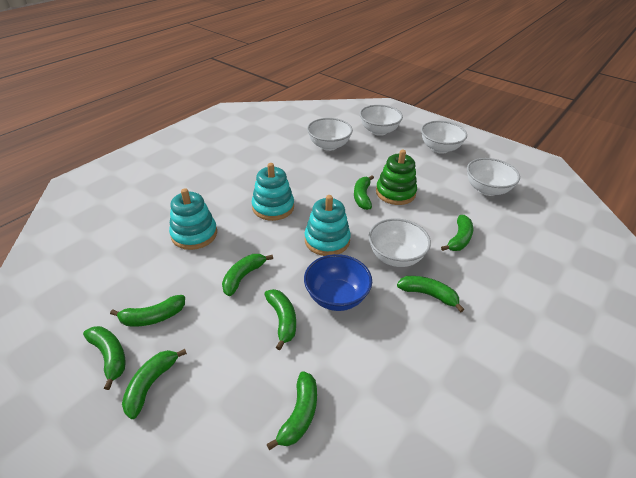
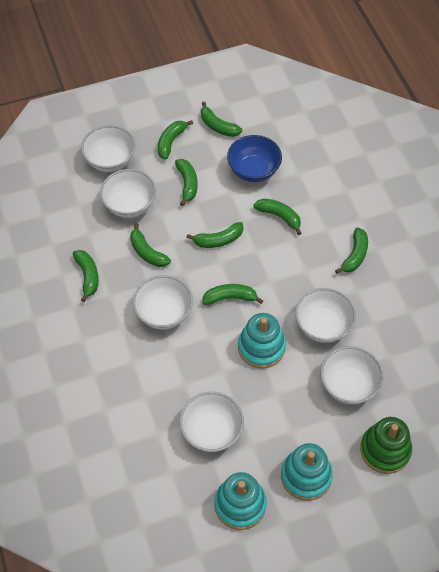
white bowl: 5 -> 6

